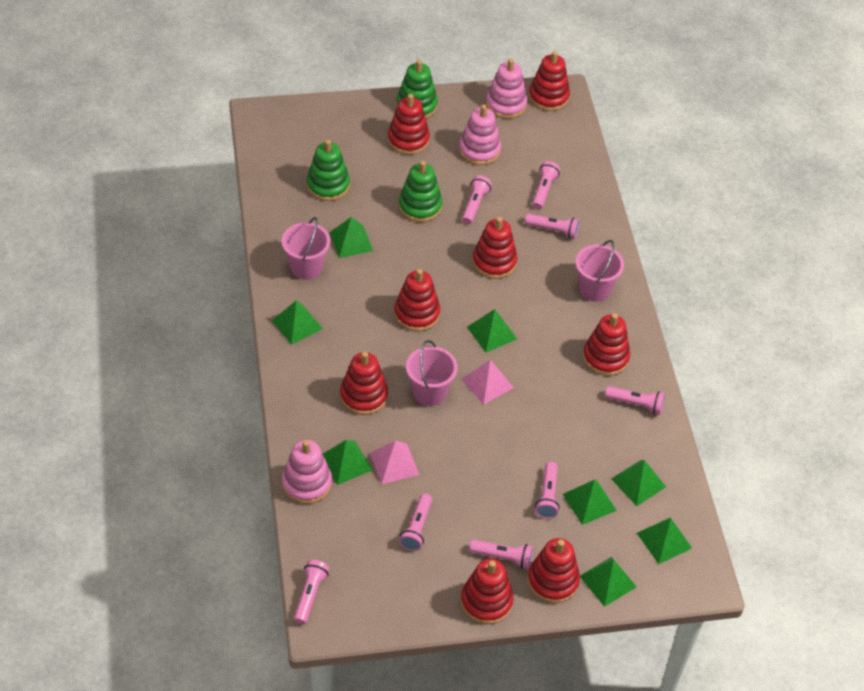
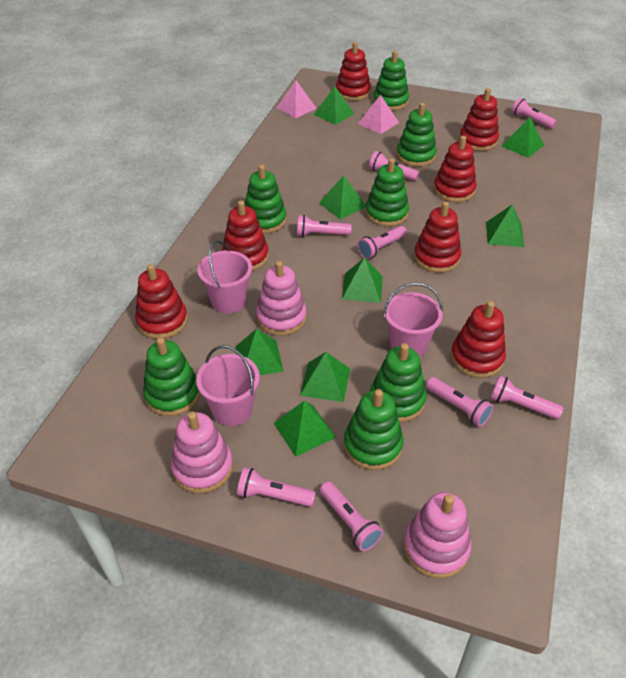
green stacking toy: 3 -> 7
red stacking toy: 8 -> 7

